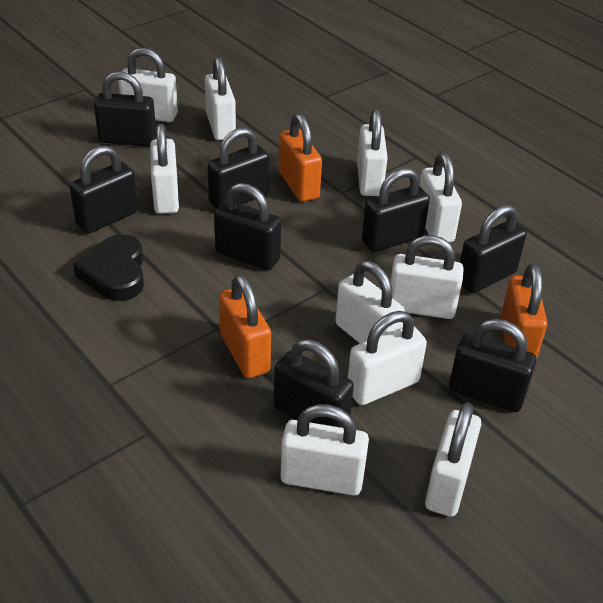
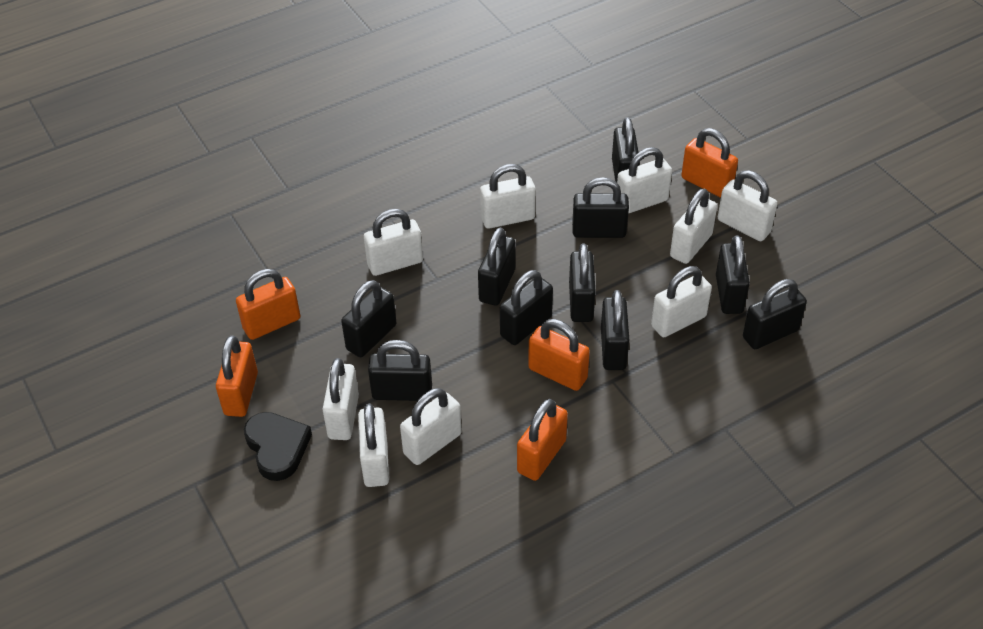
black padlock: 8 -> 10
orange padlock: 3 -> 5
white padlock: 10 -> 9

